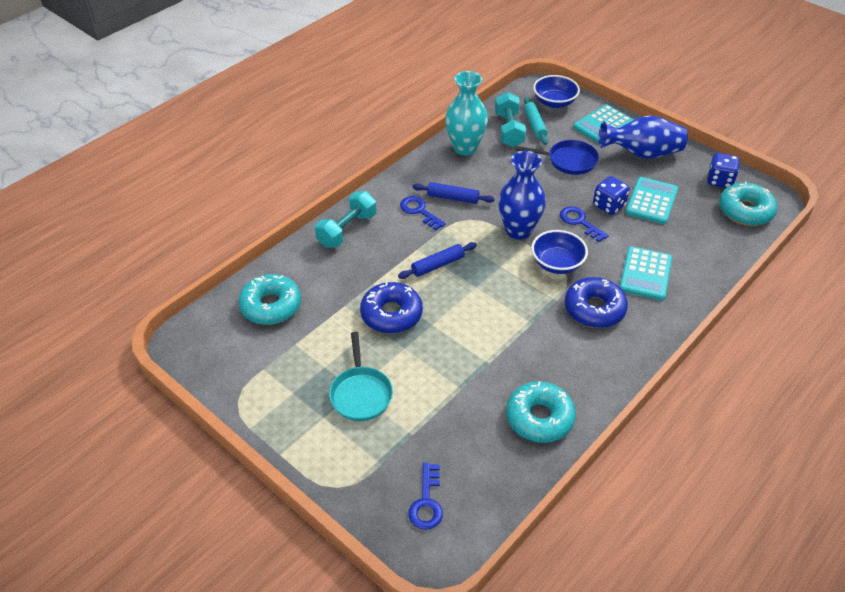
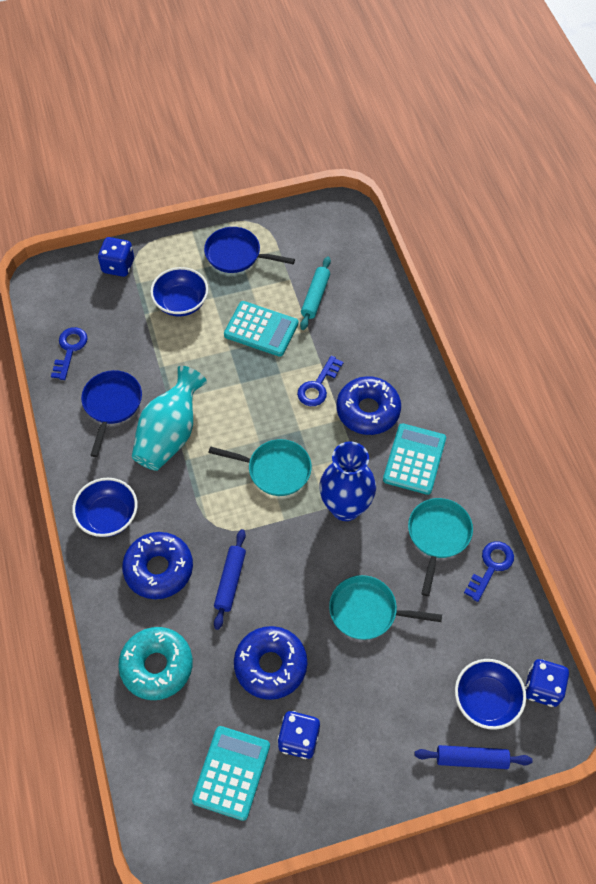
blue bowl: 2 -> 3
blue dice: 2 -> 3
blue donut: 2 -> 3
blue pan: 1 -> 2
blue vase: 2 -> 1
turquoise donut: 3 -> 1
turquoise dumbbell: 2 -> 0
turquoise pan: 1 -> 3

